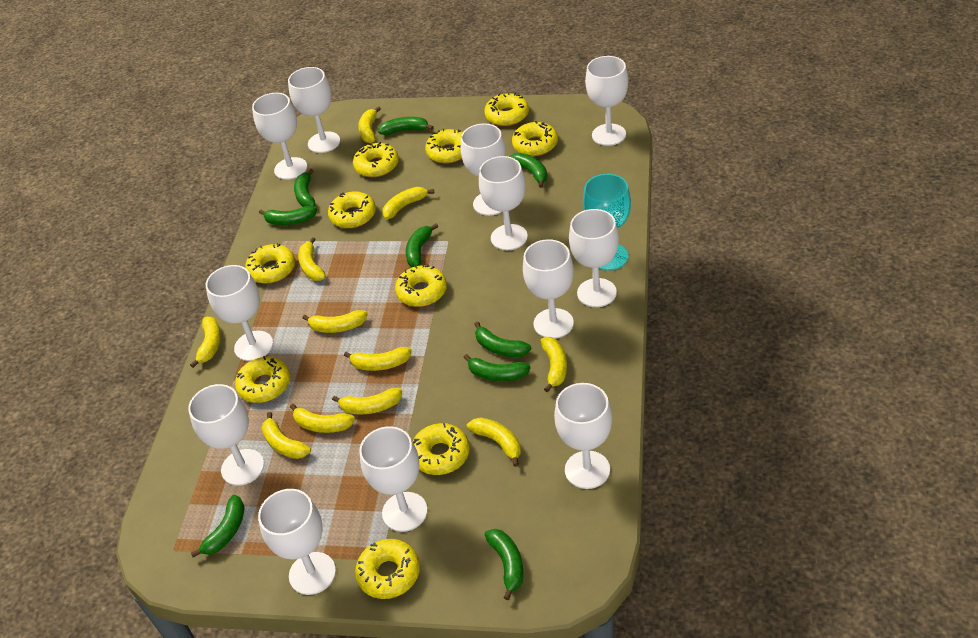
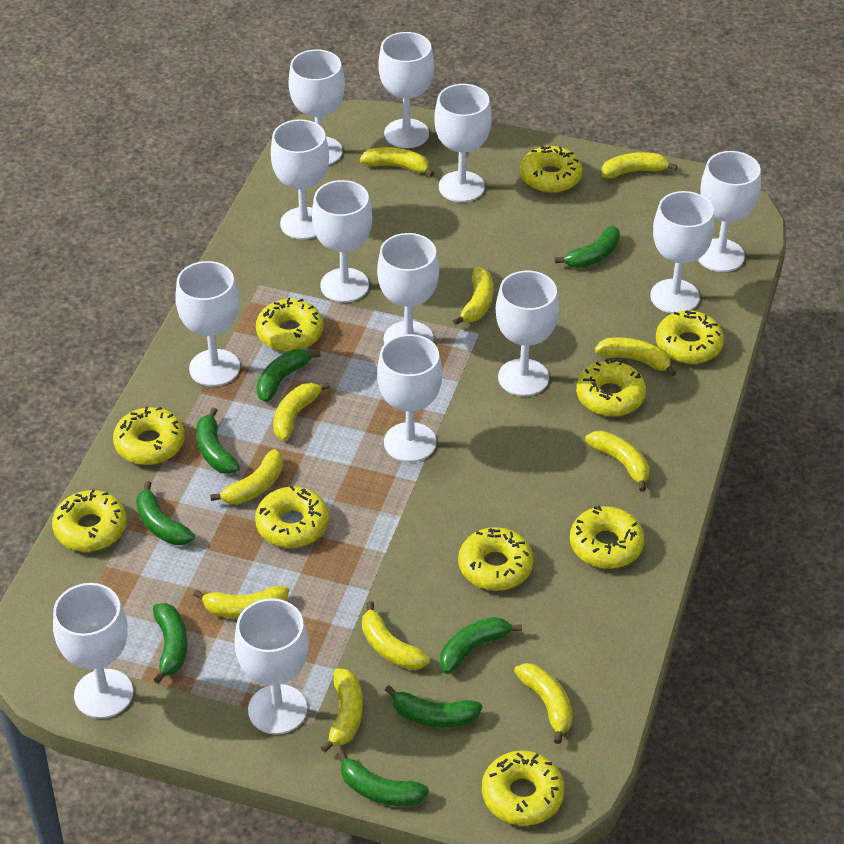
green banana: 9 -> 8
turquoise goblet: 1 -> 0
white goblet: 12 -> 13

